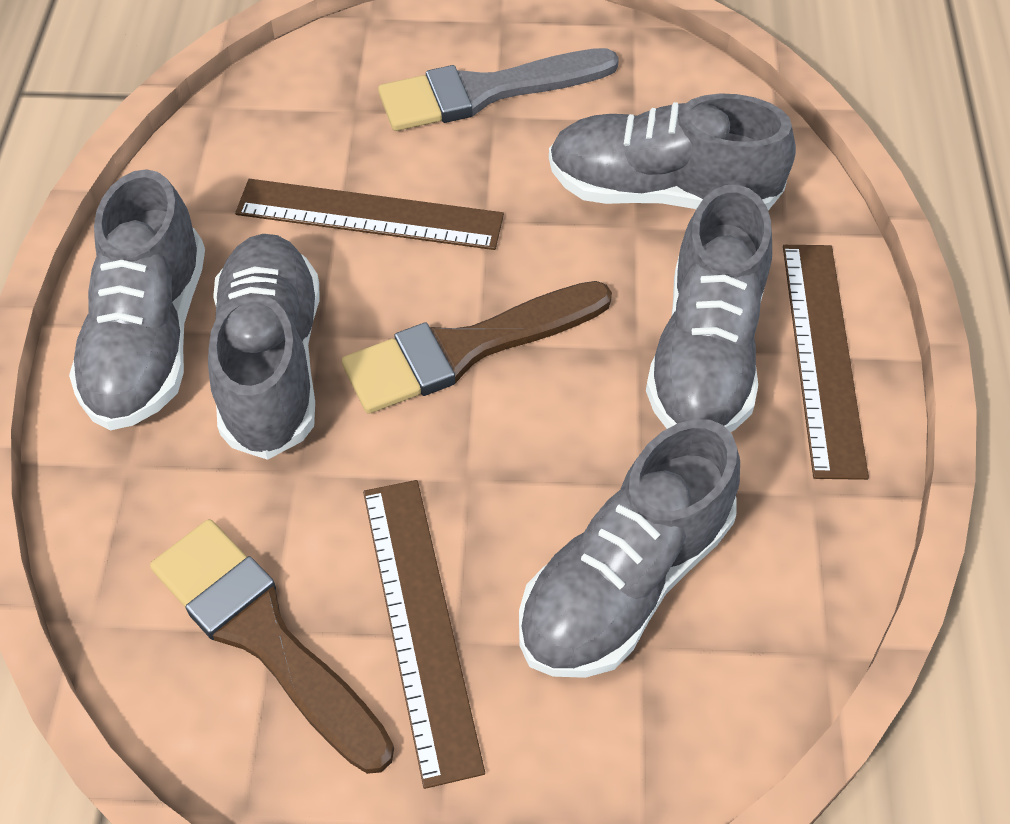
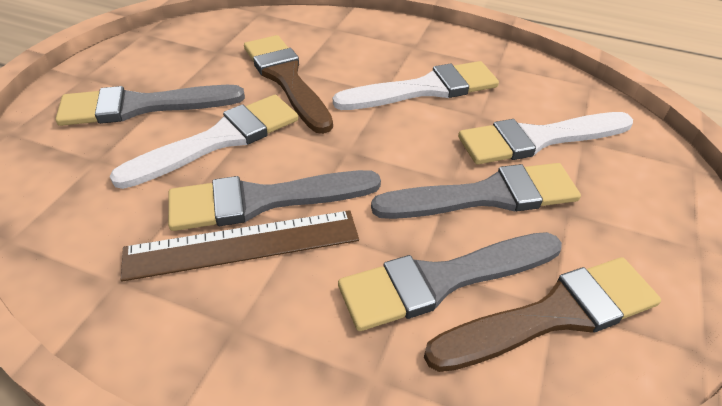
brown ruler: 3 -> 1
grey brush: 1 -> 4
grey shoe: 5 -> 0
white brush: 0 -> 3

